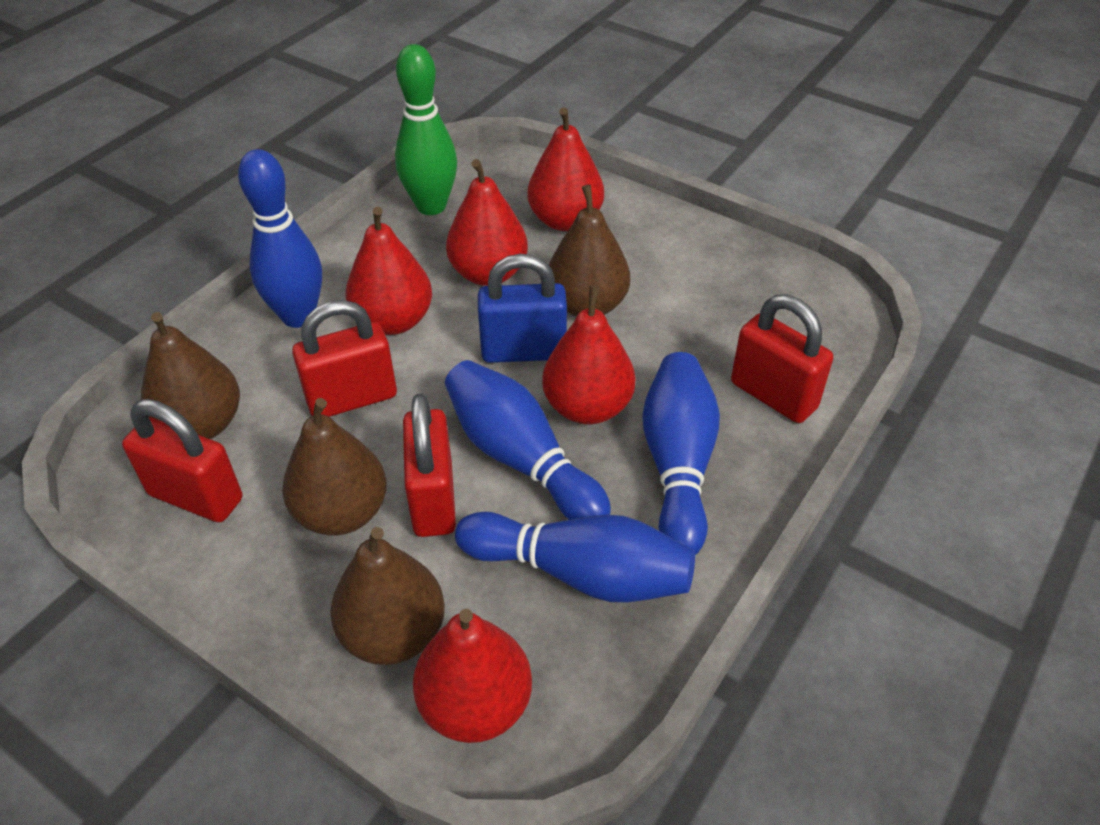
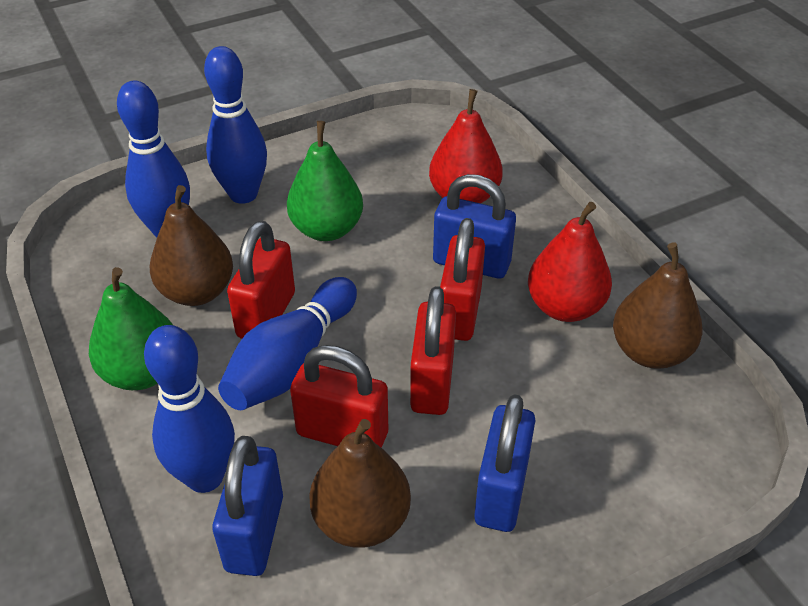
blue padlock: 1 -> 3
brown pear: 4 -> 3
green bowling pin: 1 -> 0
green pear: 0 -> 2
red pear: 5 -> 2

